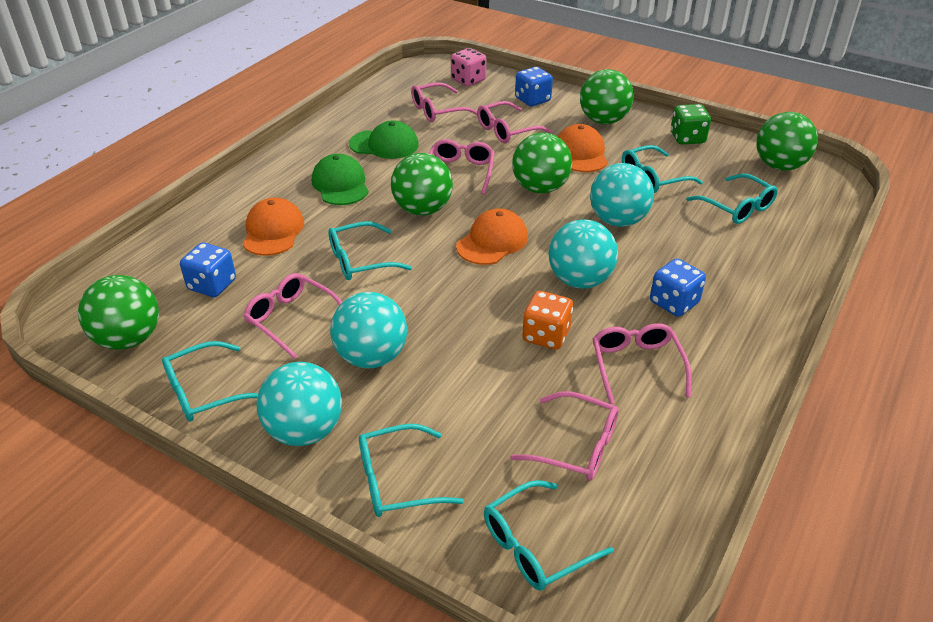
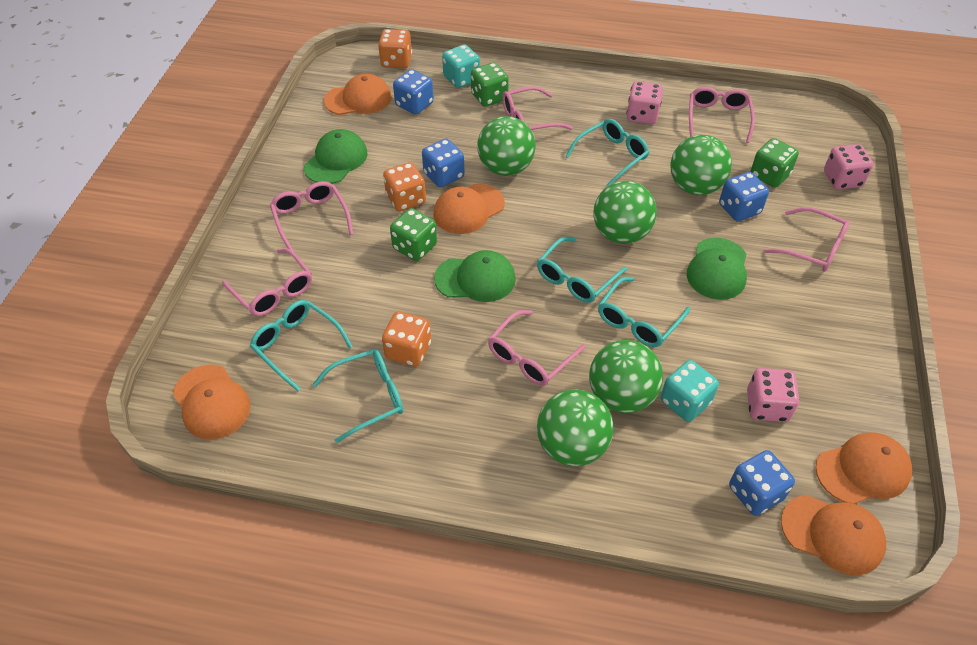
blue dice: 3 -> 4
green cap: 2 -> 3
green dice: 1 -> 3
orange cap: 3 -> 5
orange dice: 1 -> 3
pink dice: 1 -> 3
turquoise ball: 4 -> 0
turquoise dice: 0 -> 2
turquoise glasses: 6 -> 5

